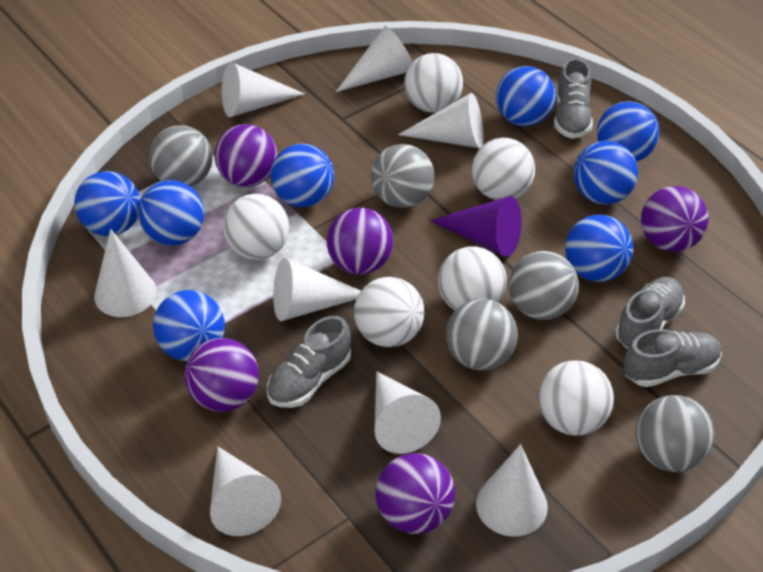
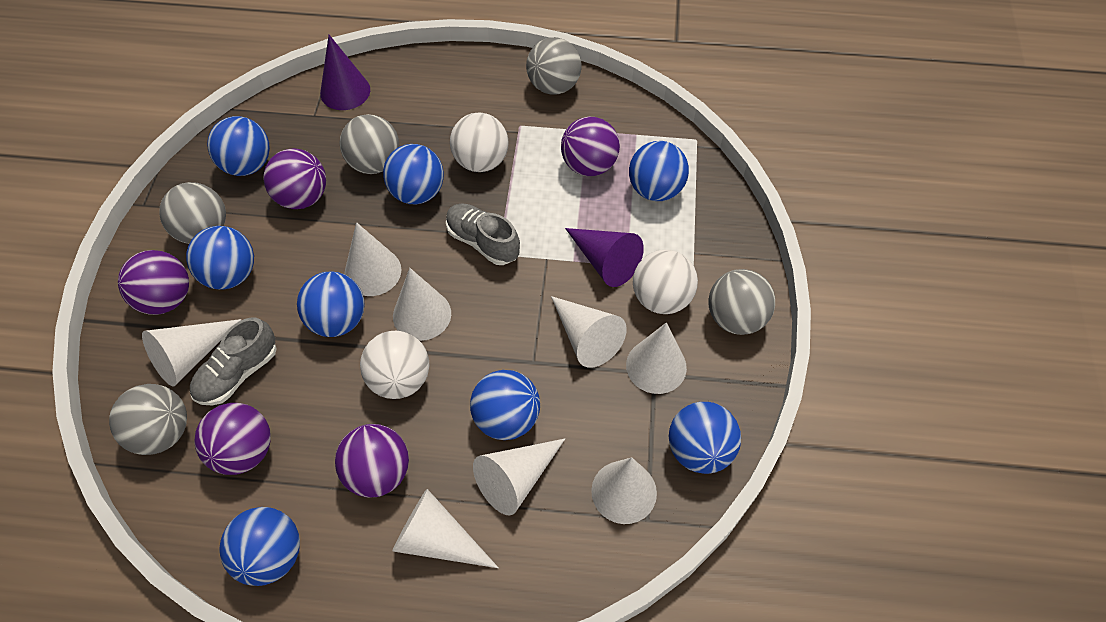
grey shoe: 4 -> 2
purple cone: 1 -> 2
white ball: 6 -> 3

